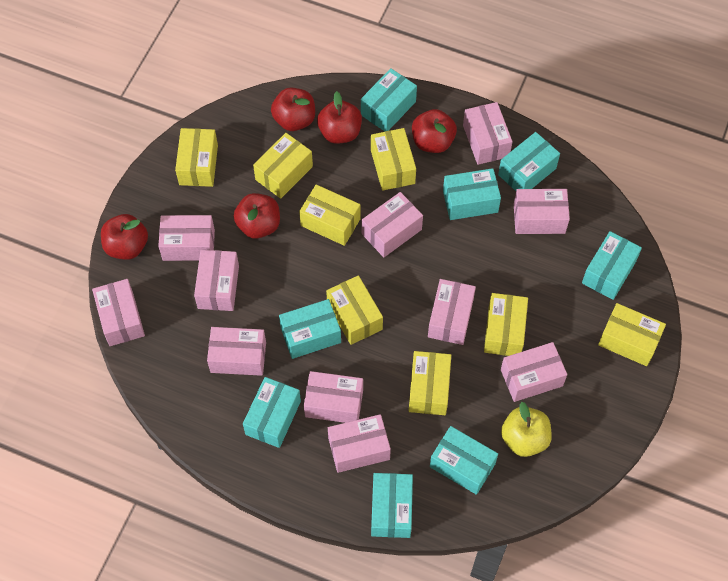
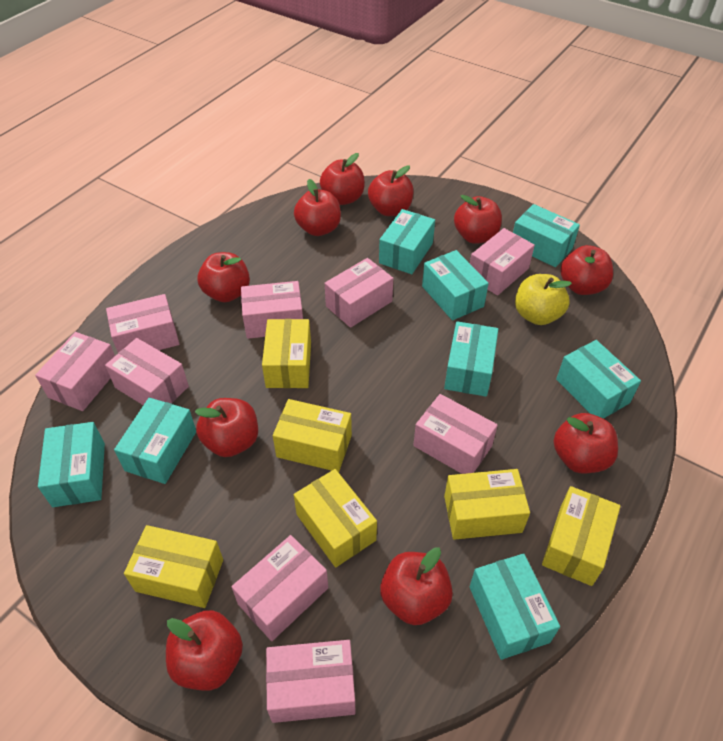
pink box: 11 -> 9
red apple: 5 -> 10
yellow box: 8 -> 6

